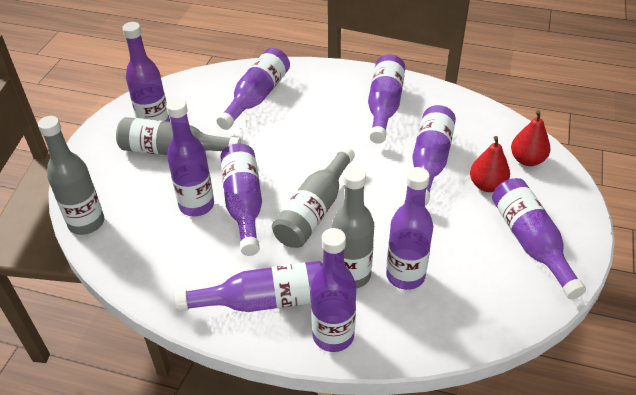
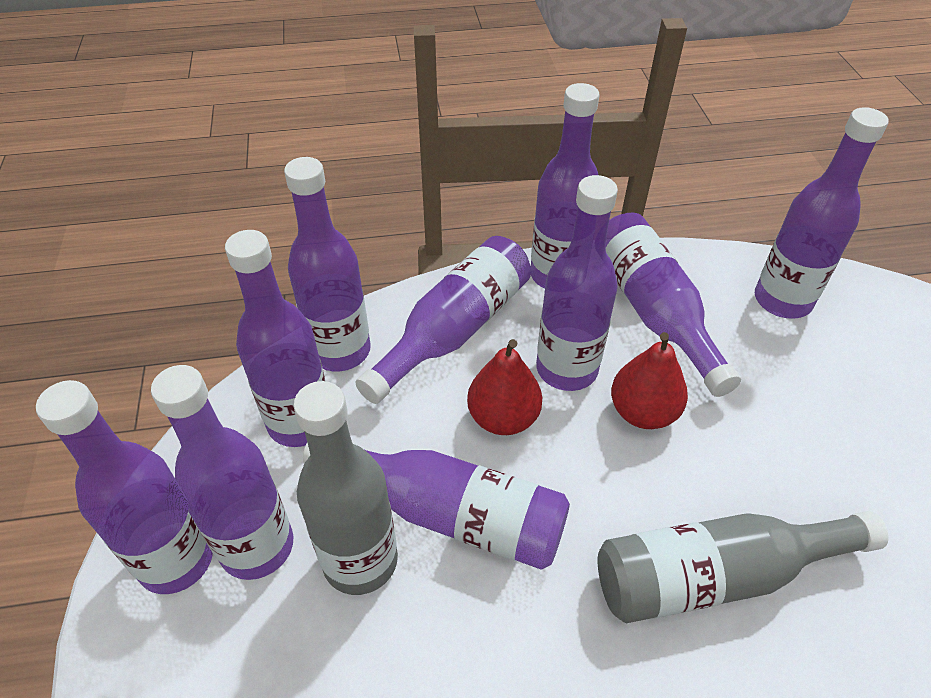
grey bottle: 4 -> 2

